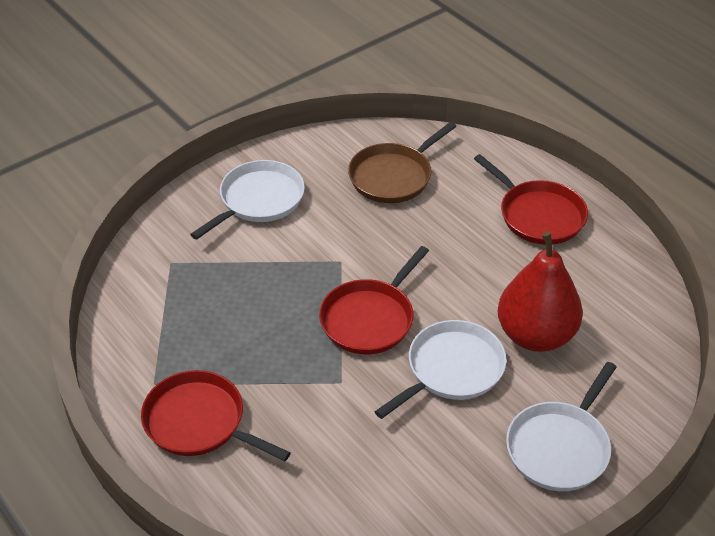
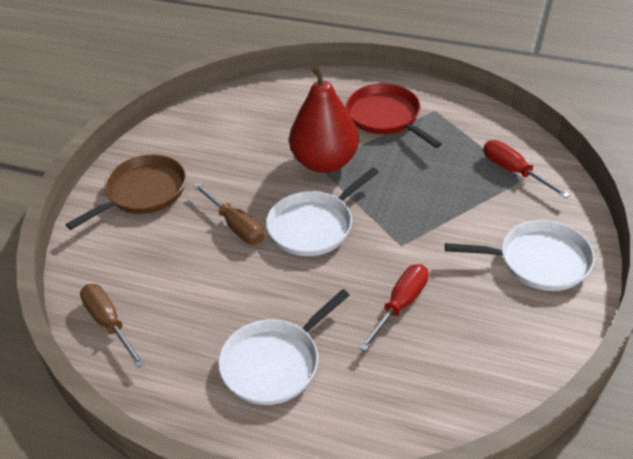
brown screwdriver: 0 -> 2
red pan: 3 -> 1
red screwdriver: 0 -> 2

